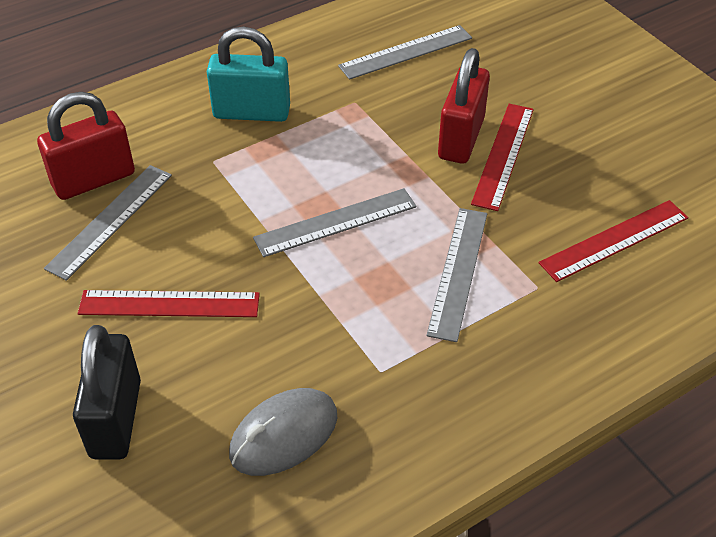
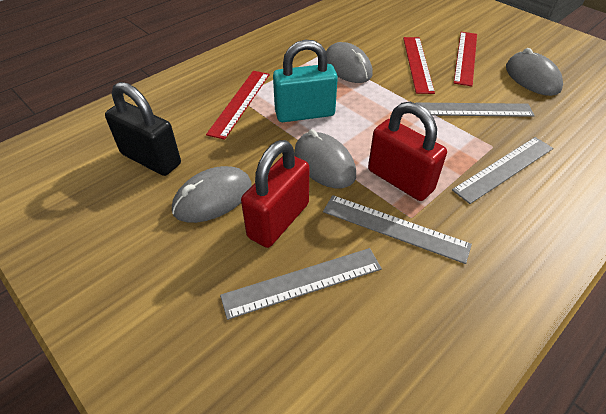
grey mouse: 1 -> 4

